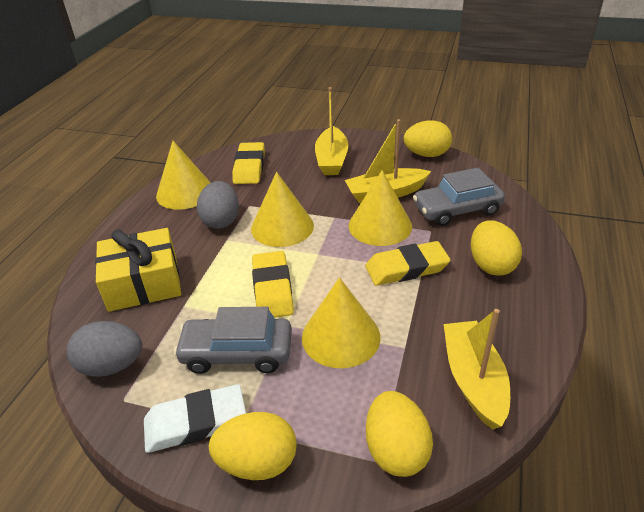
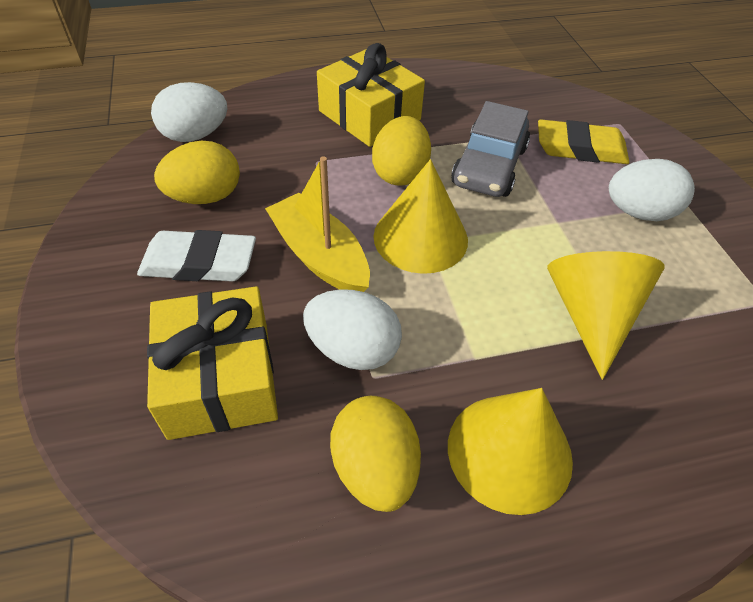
grey car: 2 -> 1
grey egg: 2 -> 0
white egg: 0 -> 3
yellow boat: 3 -> 1
yellow cone: 4 -> 3
yellow egg: 4 -> 3
yellow eraser: 3 -> 1
yellow gift: 1 -> 2

